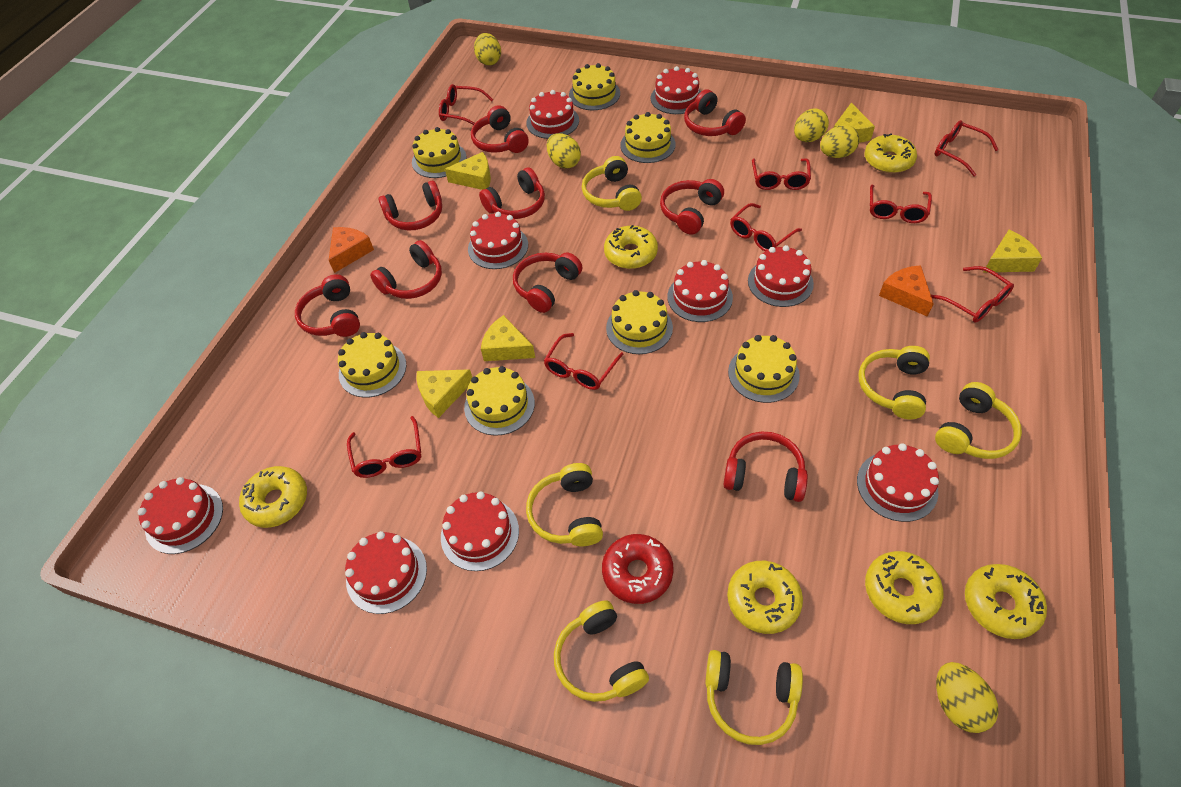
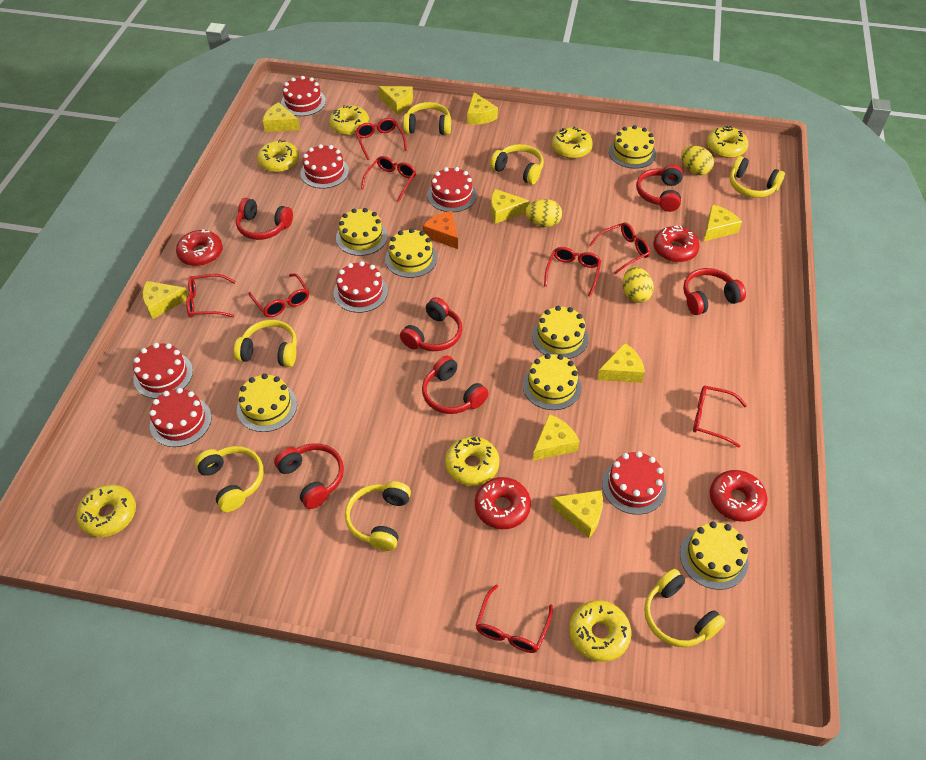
orange cheese: 2 -> 1
red cake: 9 -> 7
red donut: 1 -> 4
red headphones: 9 -> 6
yellow cheese: 5 -> 9
yellow donut: 6 -> 7
yellow egg: 5 -> 3
yellow headphones: 6 -> 7

